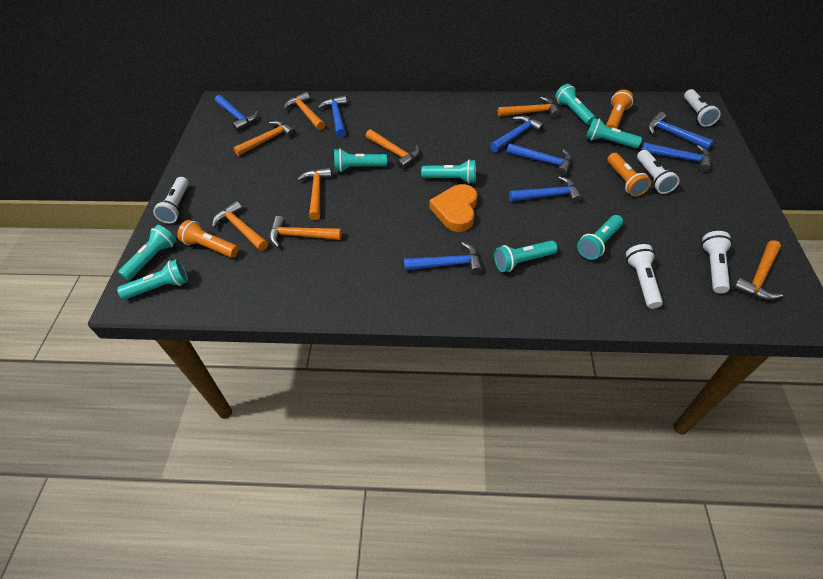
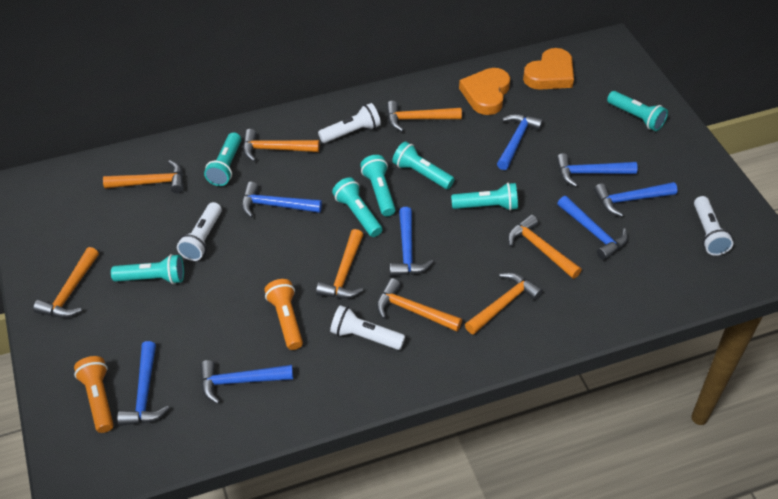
orange flashlight: 3 -> 2
orange heart: 1 -> 2
turquoise flashlight: 8 -> 7
white flashlight: 5 -> 4

